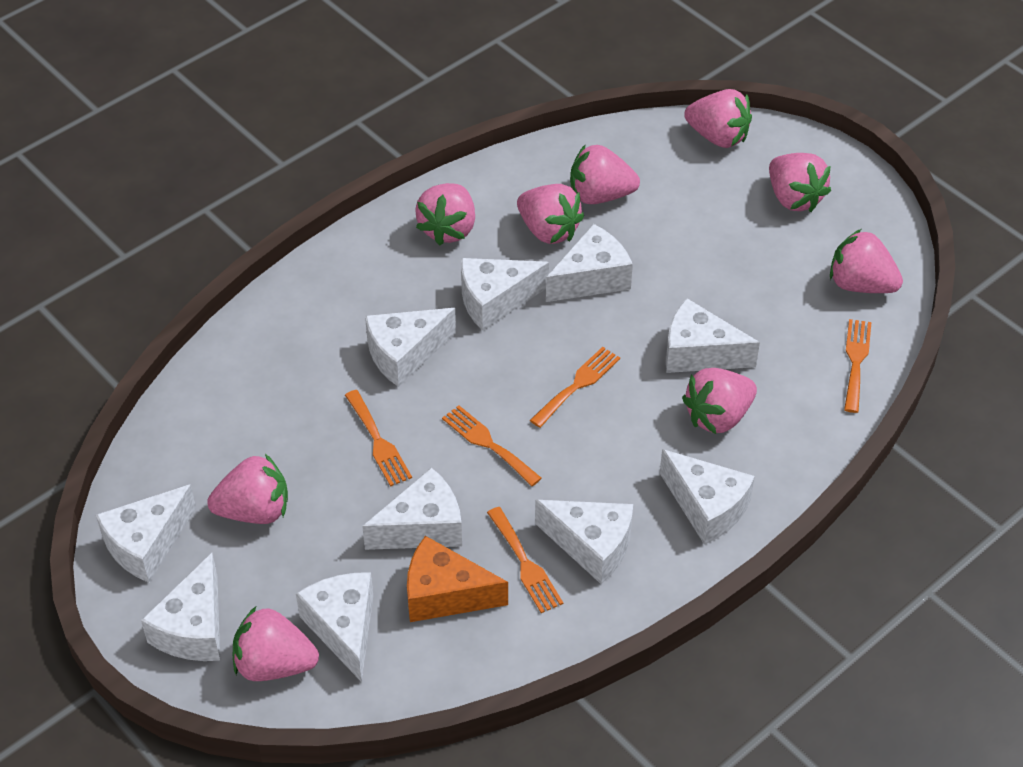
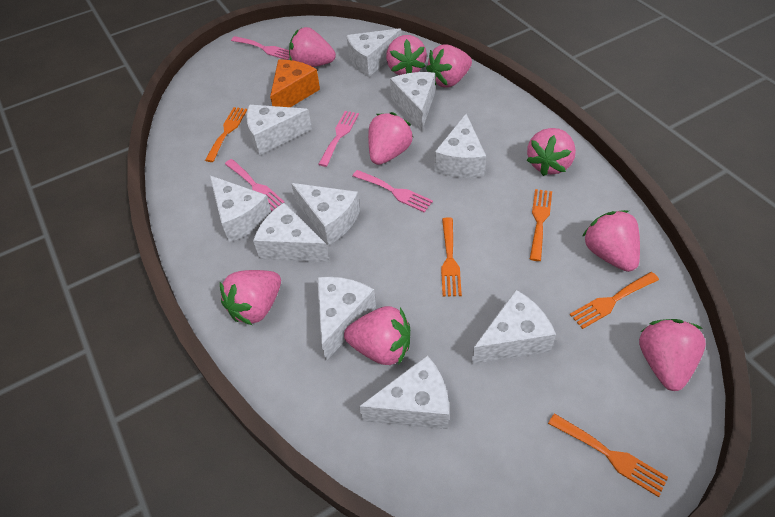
pink fork: 0 -> 4

